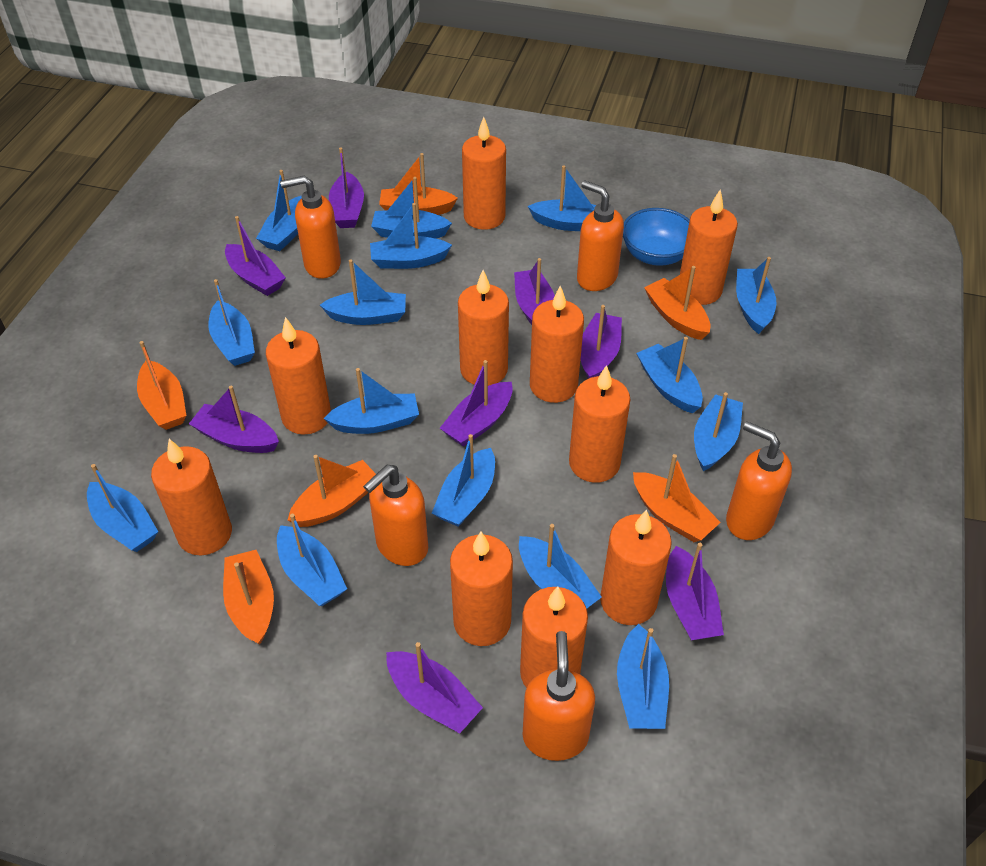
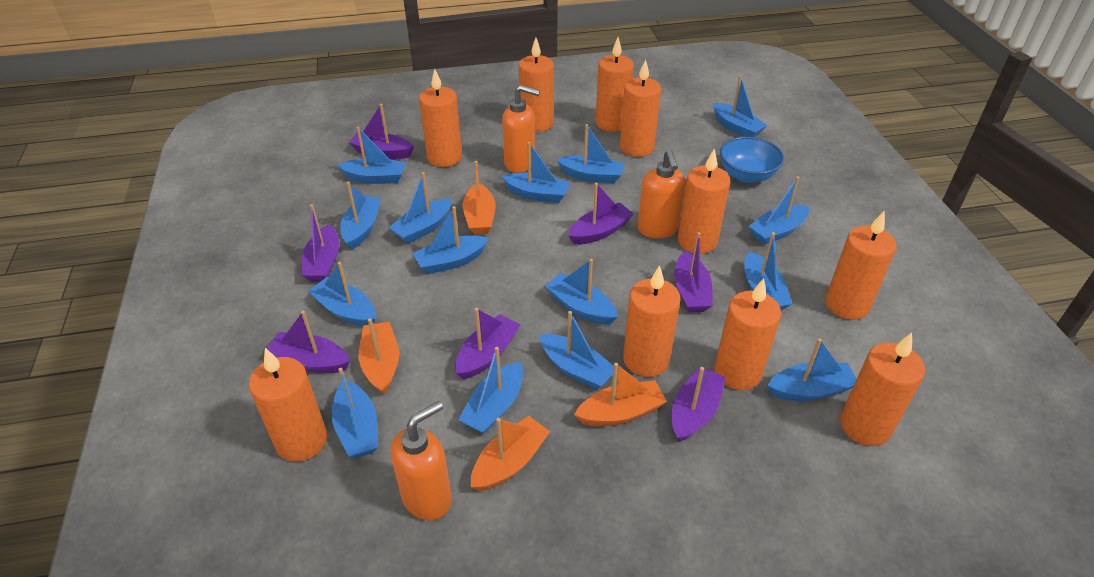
orange boat: 6 -> 4
orange soap dispenser: 5 -> 3
purple boat: 8 -> 7

